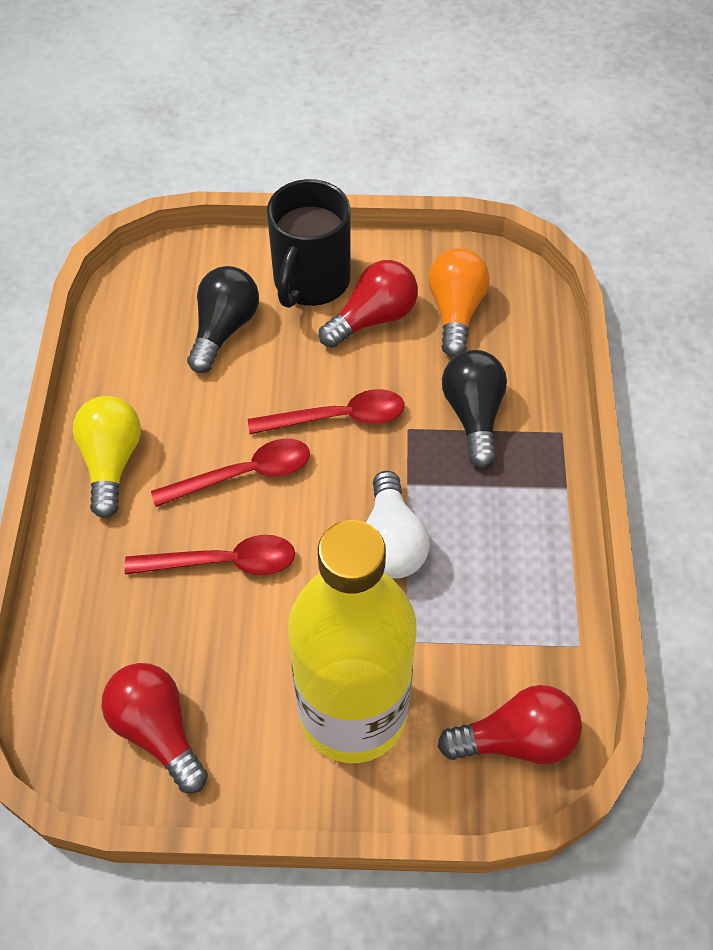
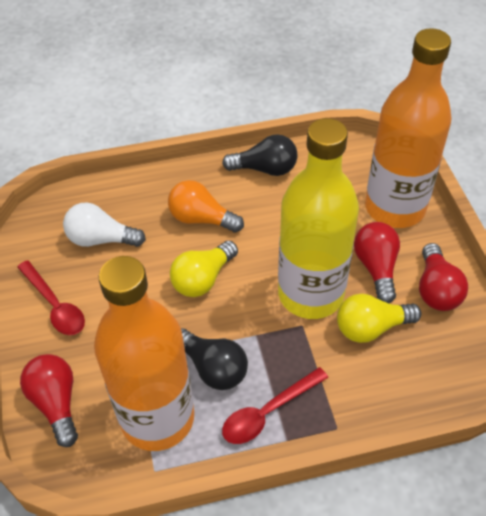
black mug: 1 -> 0
orange bottle: 0 -> 2
red spoon: 3 -> 2
yellow light bulb: 1 -> 2

